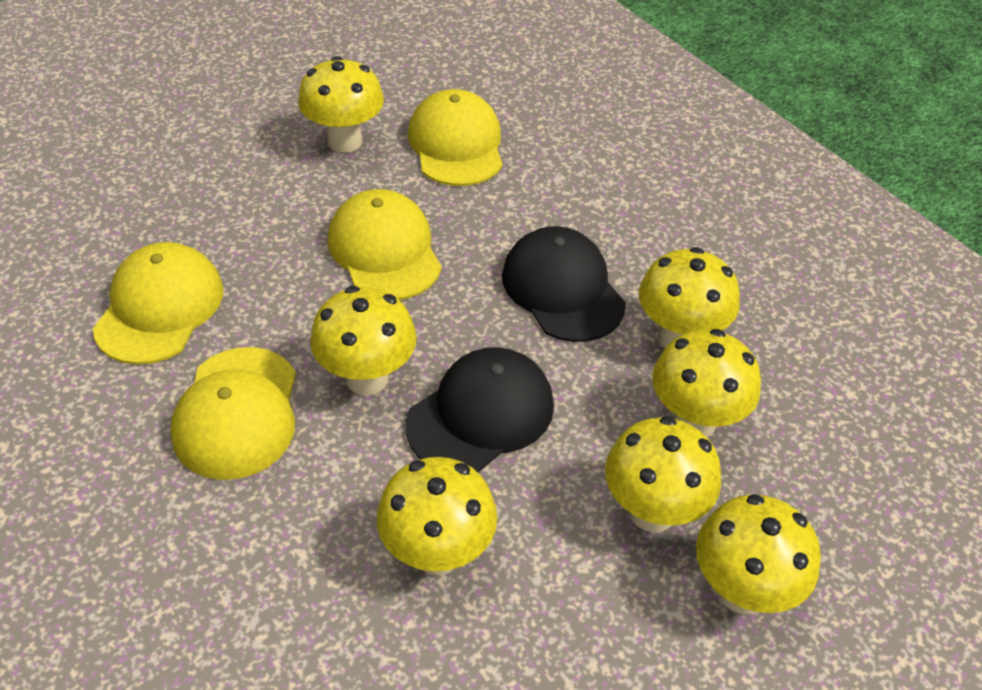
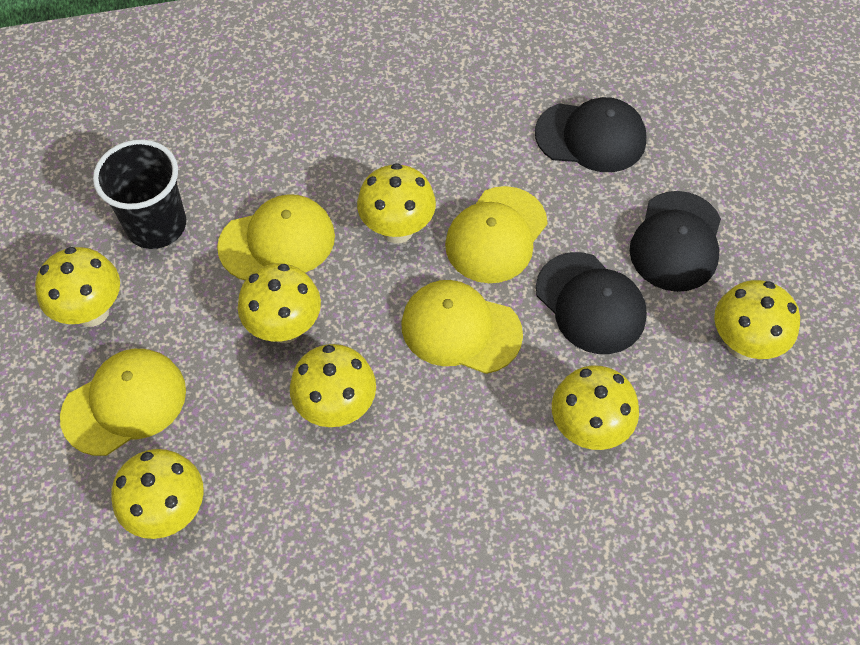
black cap: 2 -> 3
black cup: 0 -> 1

